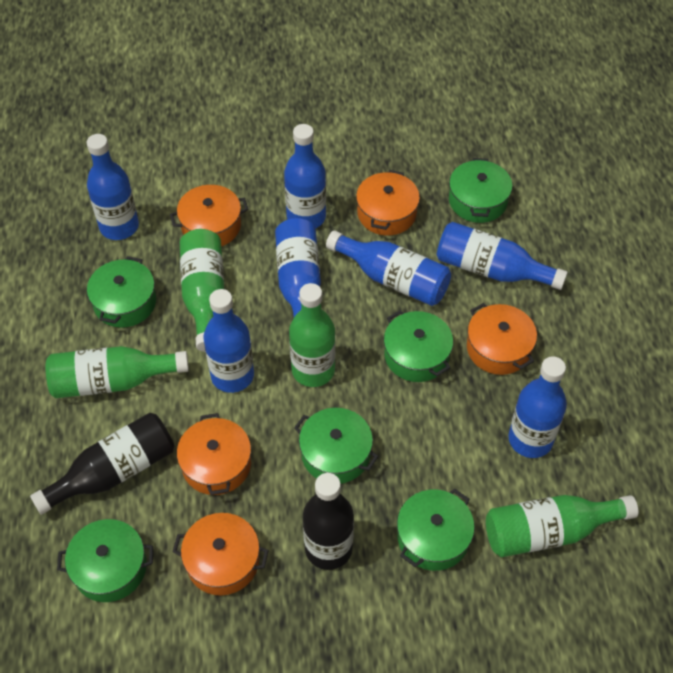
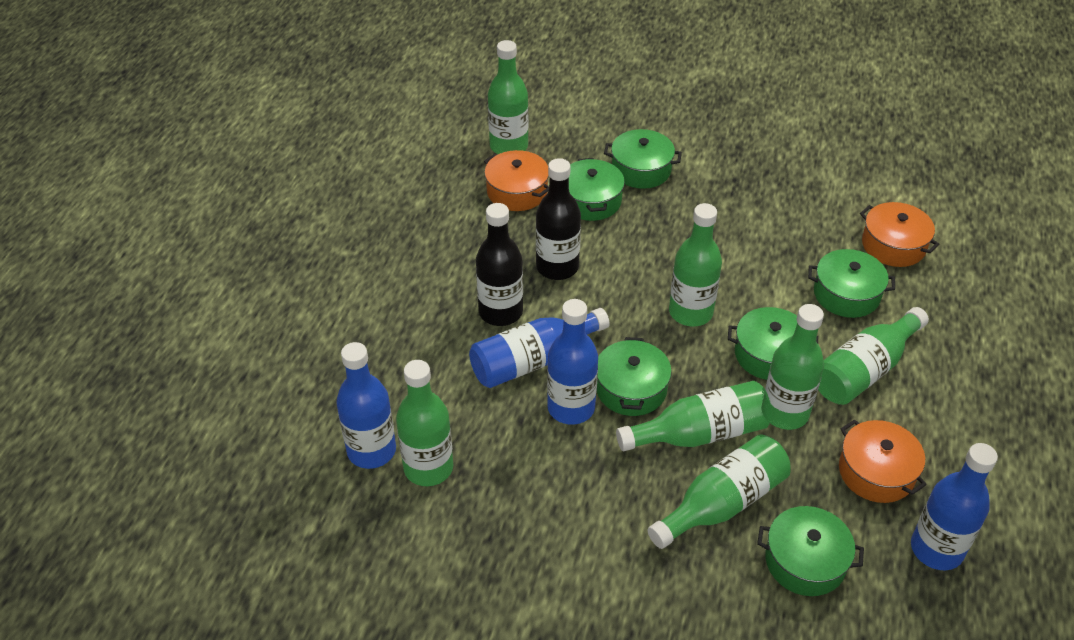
blue bottle: 7 -> 4
green bottle: 4 -> 7
orange pot: 5 -> 3

